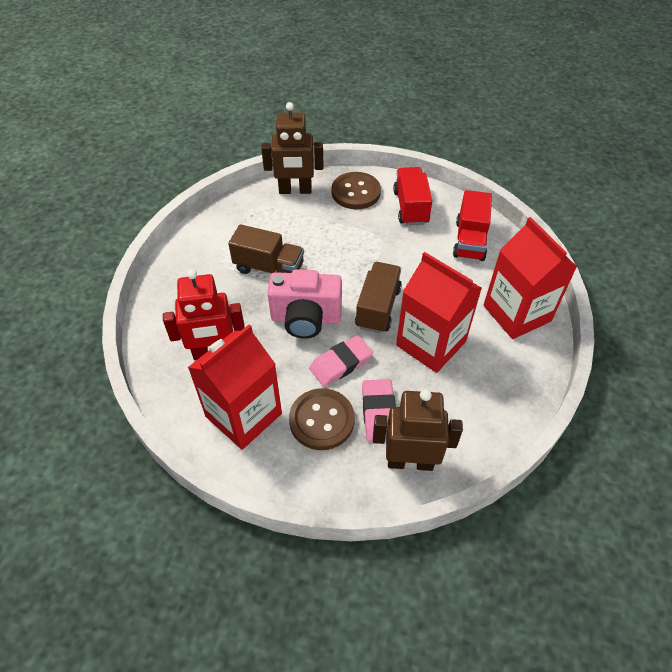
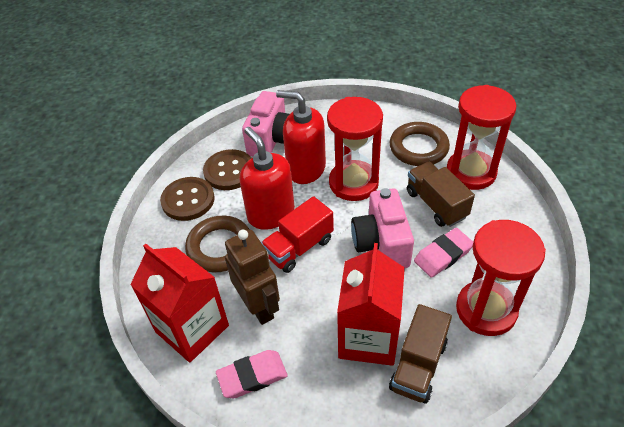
brown ring: 0 -> 2
brown robot: 2 -> 1
pink camera: 1 -> 2
red carton: 3 -> 2
red hourglass: 0 -> 3
red robot: 1 -> 0
red soap dispenser: 0 -> 2
red truck: 2 -> 1

